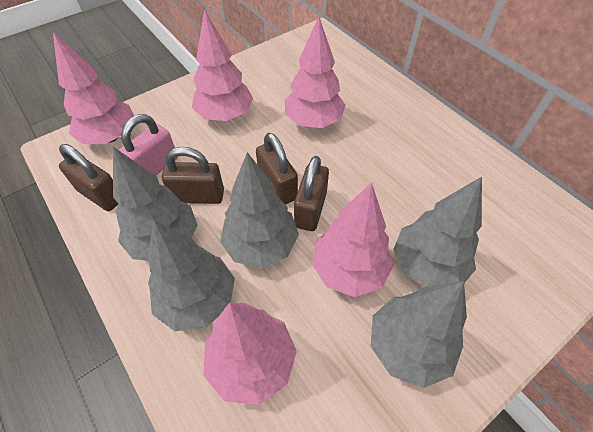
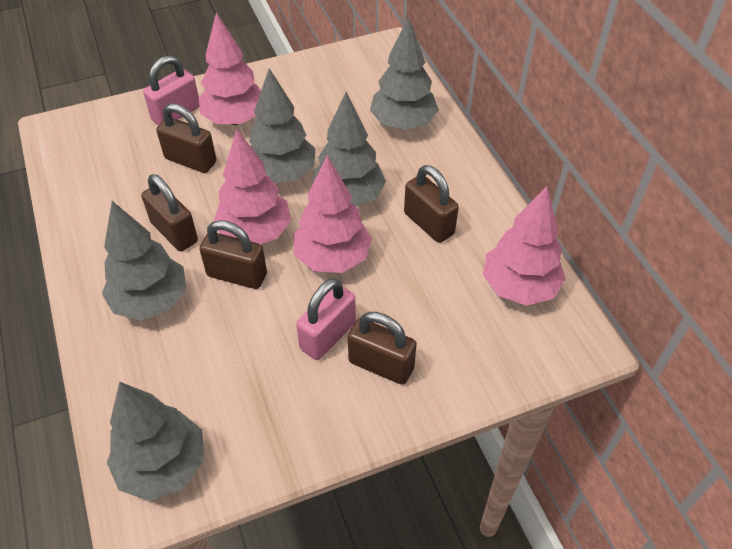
brown padlock: 4 -> 5
pink padlock: 1 -> 2
pink tree: 5 -> 4

